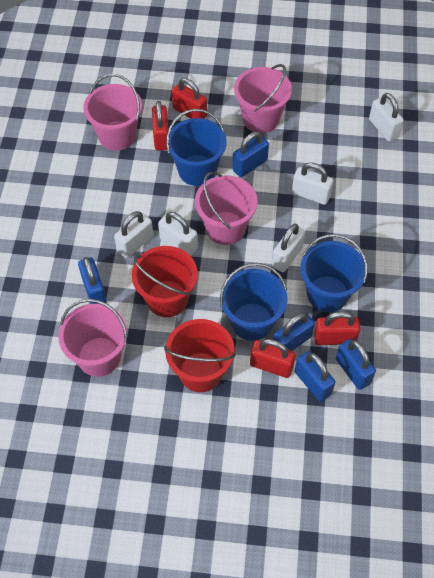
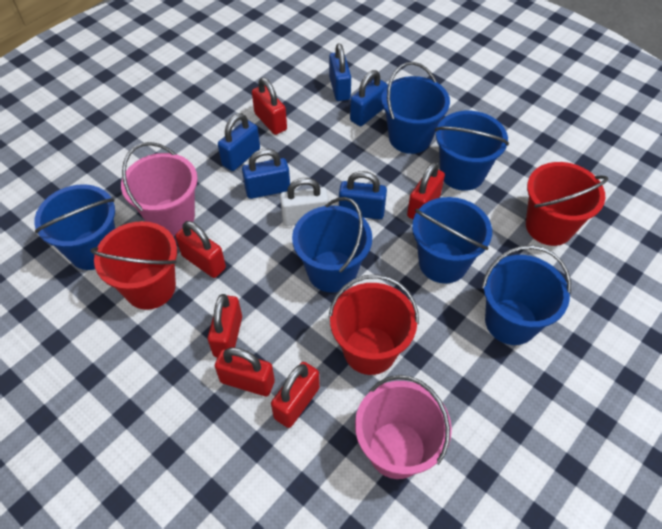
blue bucket: 3 -> 6
pink bucket: 4 -> 2
red bucket: 2 -> 3
red padlock: 4 -> 6
white padlock: 5 -> 1

